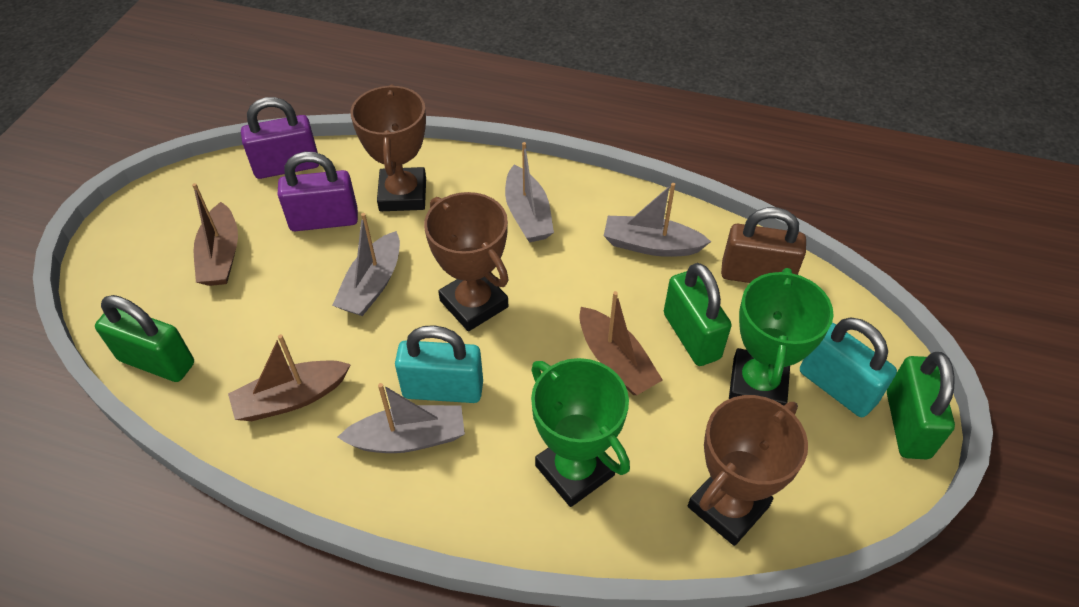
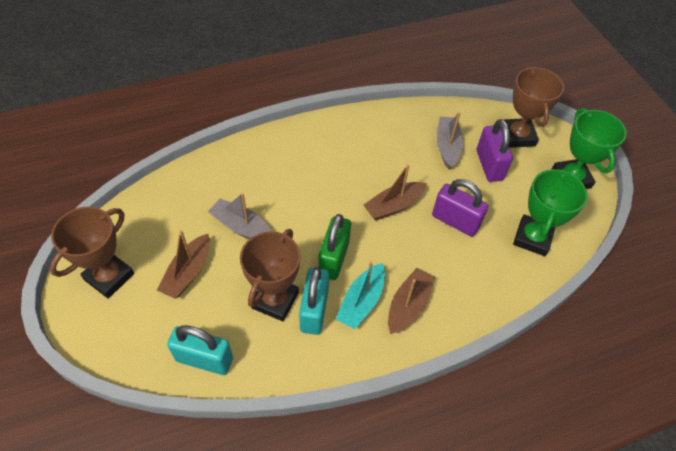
brown padlock: 1 -> 0
green padlock: 3 -> 1
grey boat: 4 -> 2
turquoise boat: 0 -> 1

